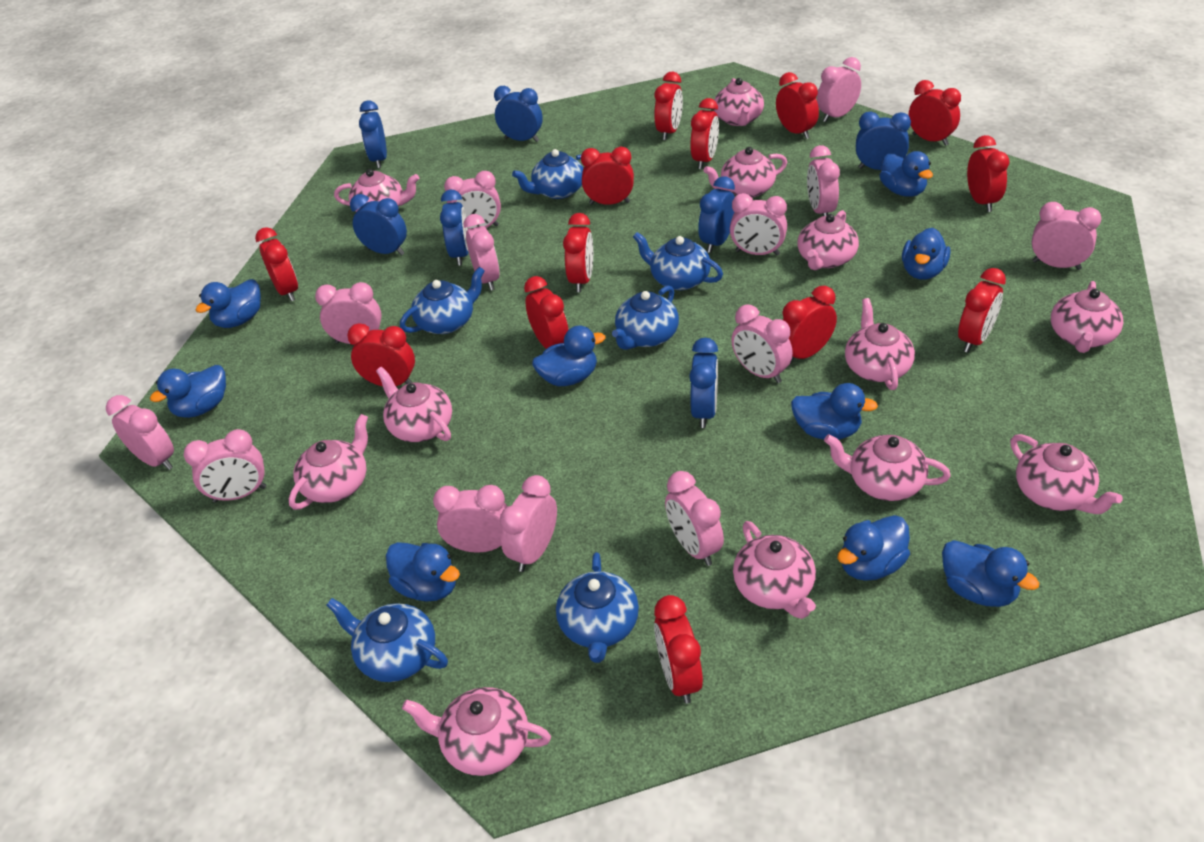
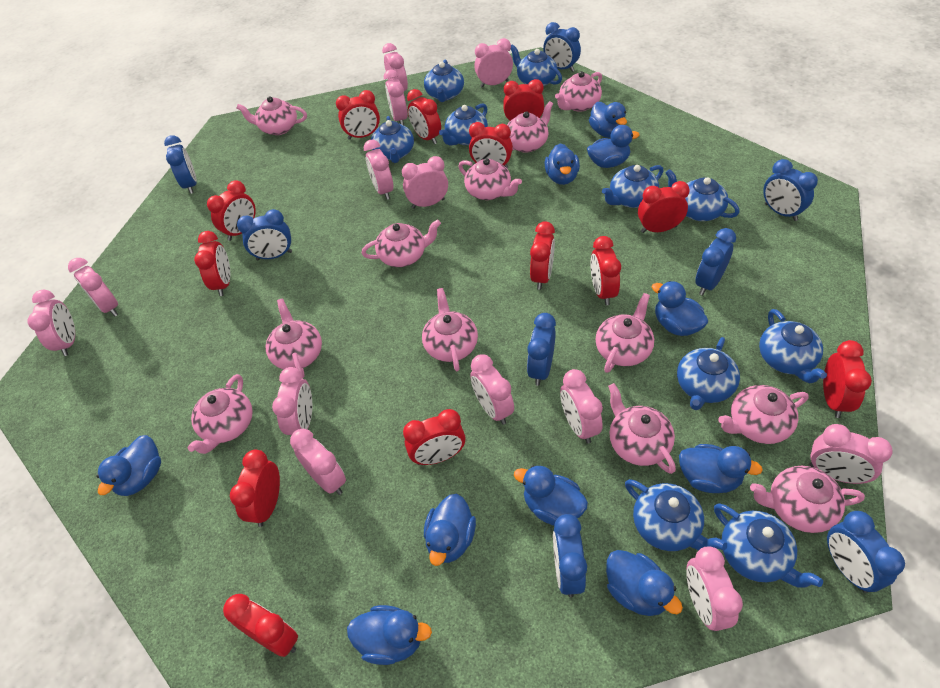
blue clock: 7 -> 8
blue duck: 9 -> 10
blue teapot: 6 -> 10

